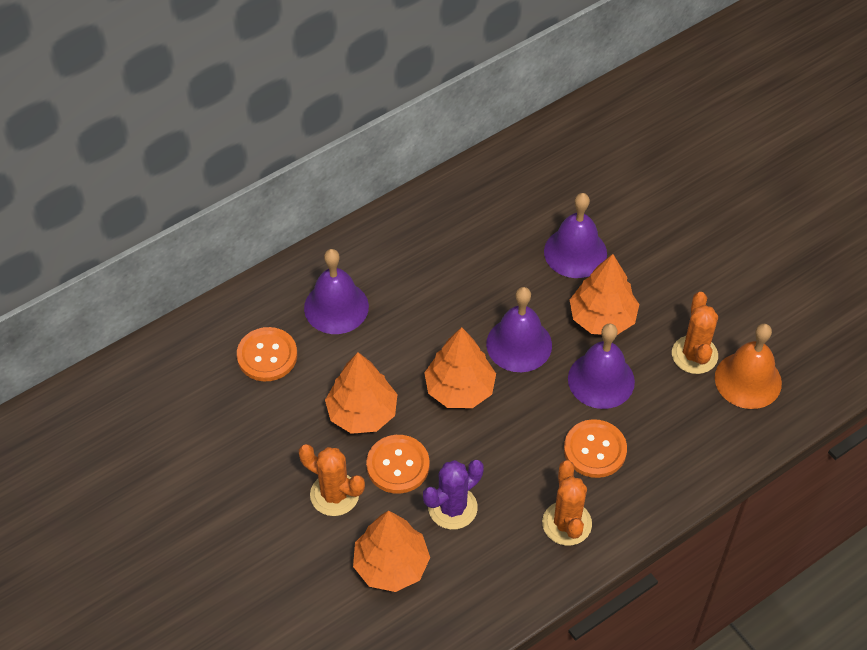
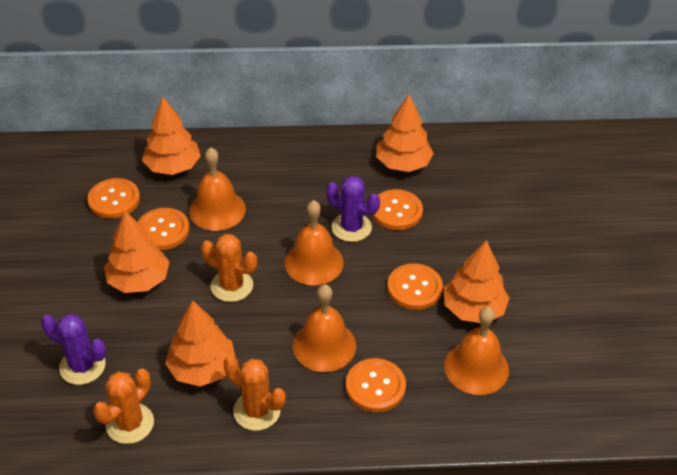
orange bell: 1 -> 4
orange button: 3 -> 5
orange tree: 4 -> 5
purple bell: 4 -> 0
purple cactus: 1 -> 2

